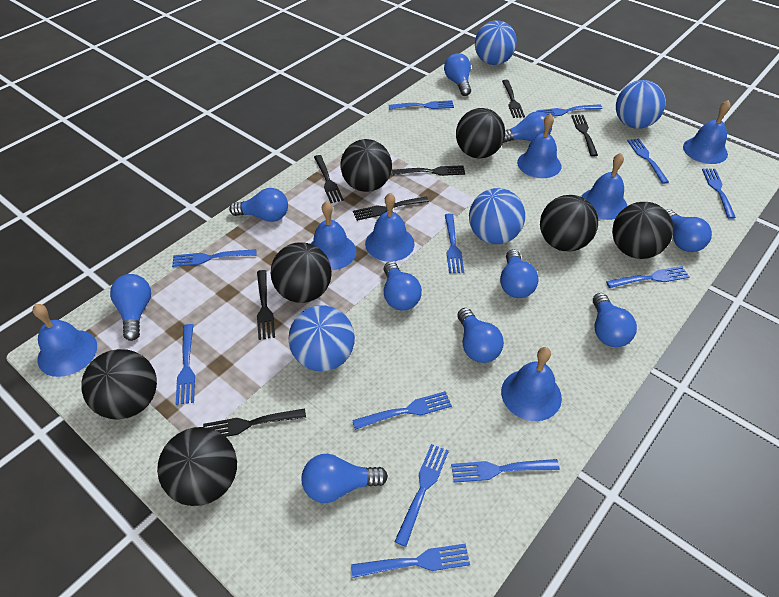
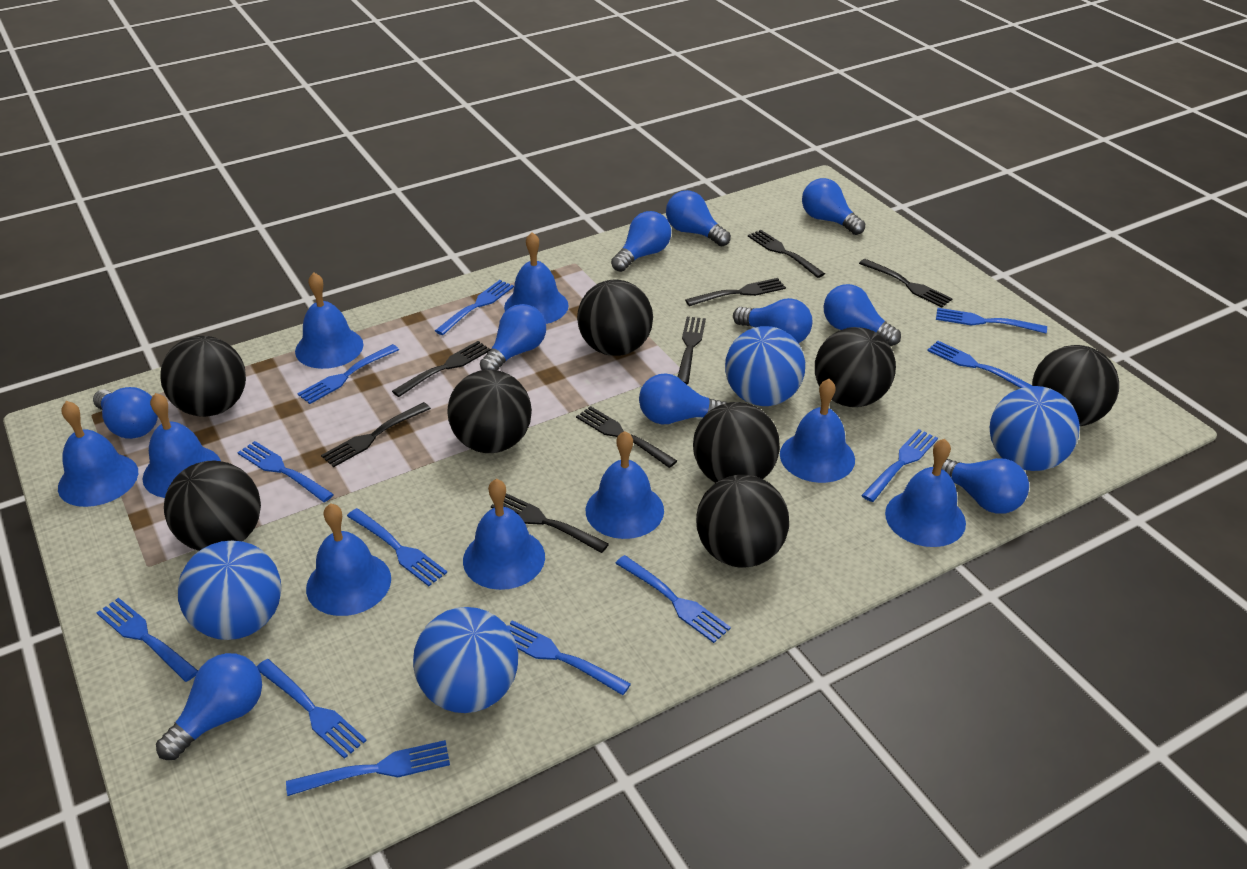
black ball: 7 -> 8
black fork: 7 -> 8
blue bell: 7 -> 9

